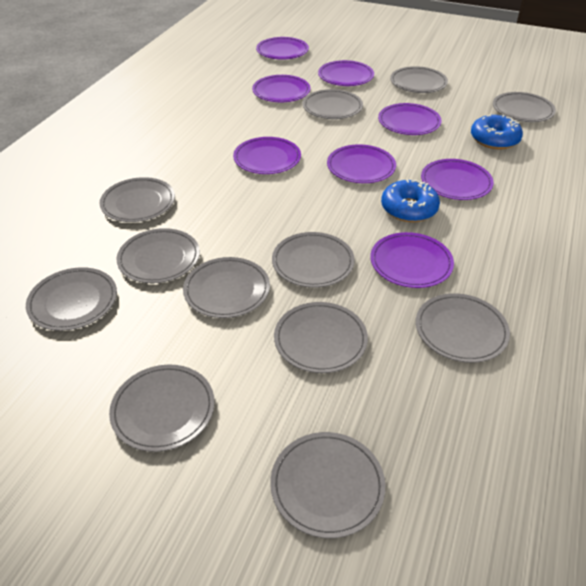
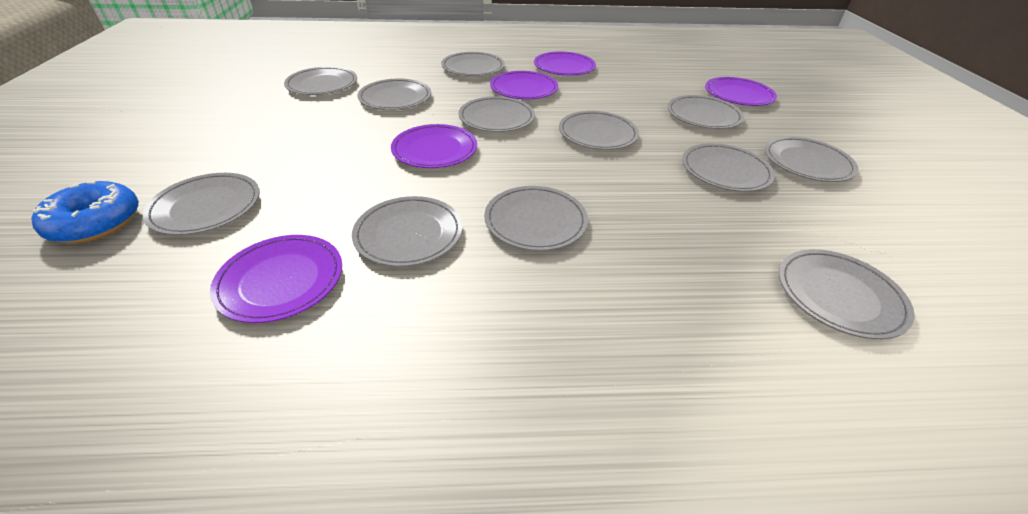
blue donut: 2 -> 1
purple plate: 8 -> 5

